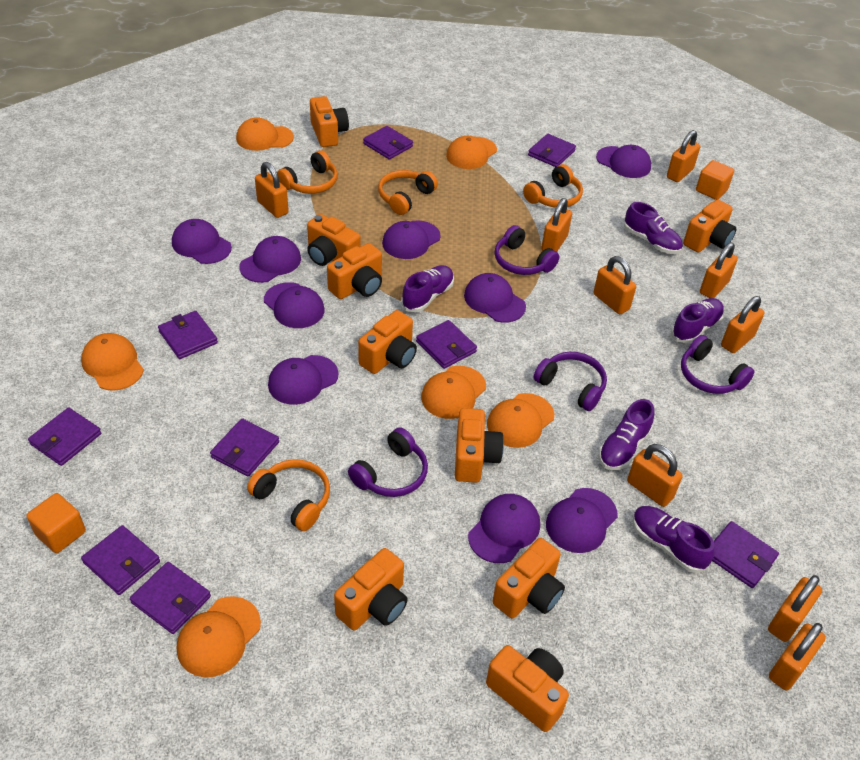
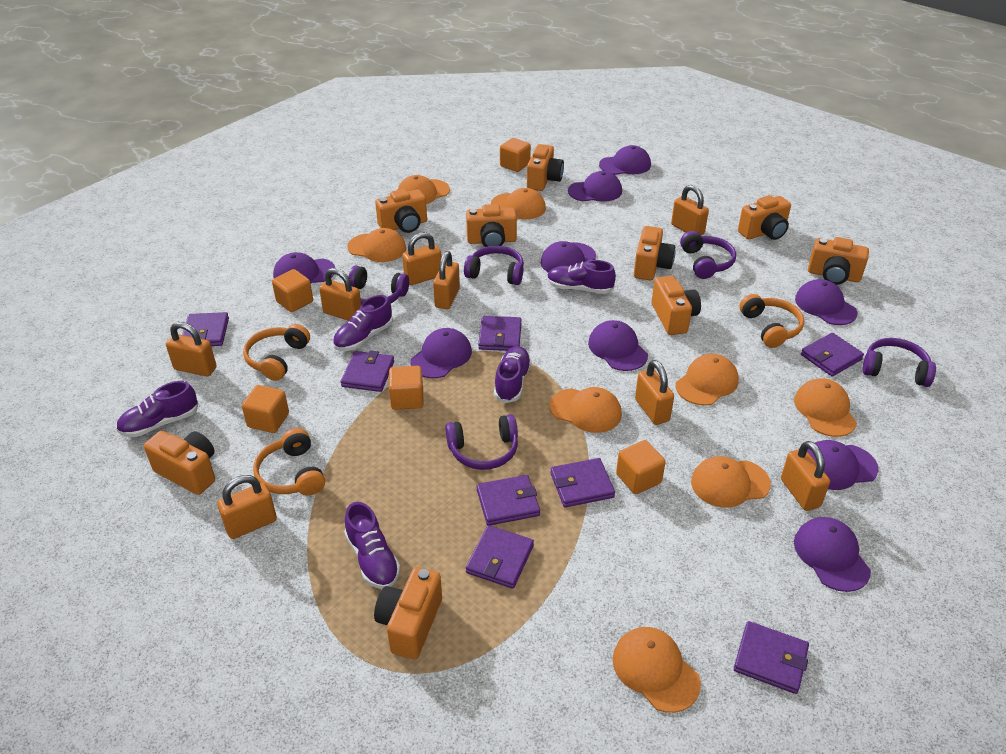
orange cap: 6 -> 8
orange cube: 2 -> 5
orange headphones: 4 -> 3
orange padlock: 9 -> 8
purple headphones: 4 -> 5
purple wallet: 9 -> 8

